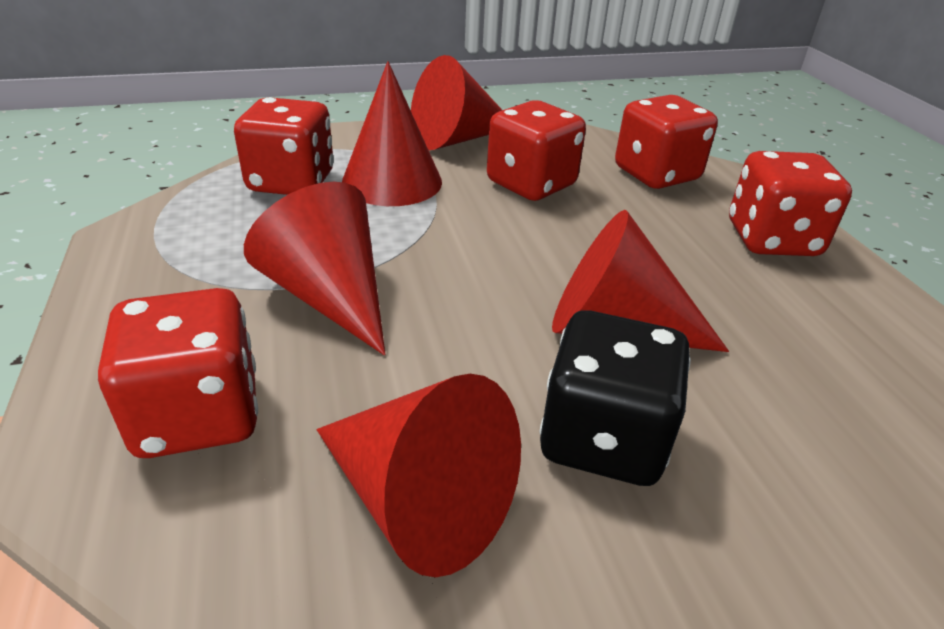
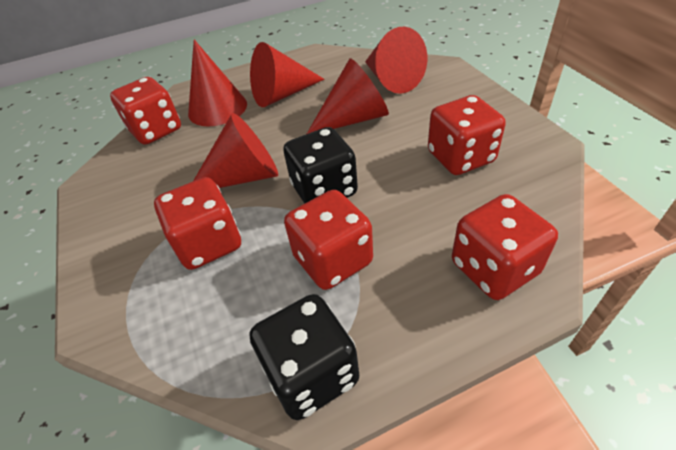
black dice: 1 -> 2

